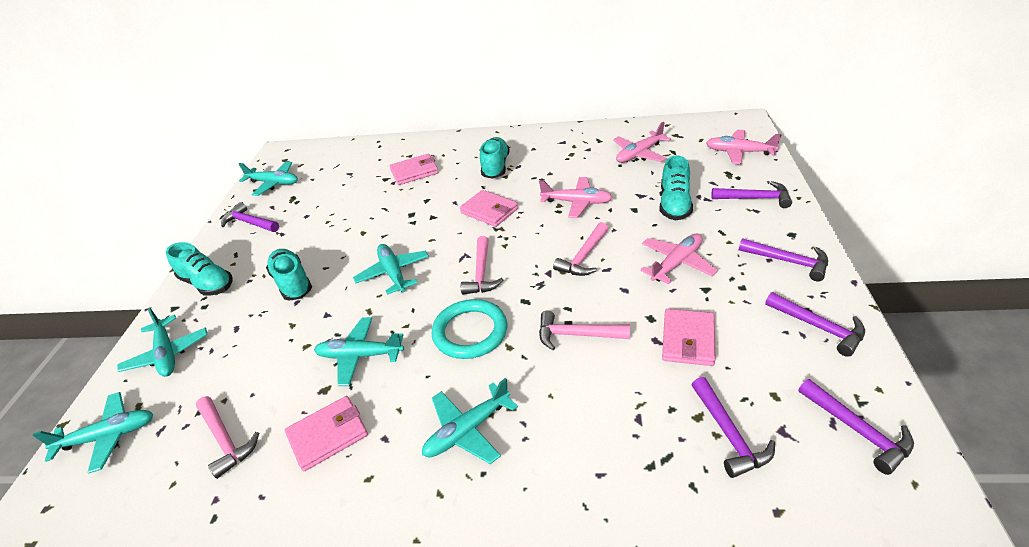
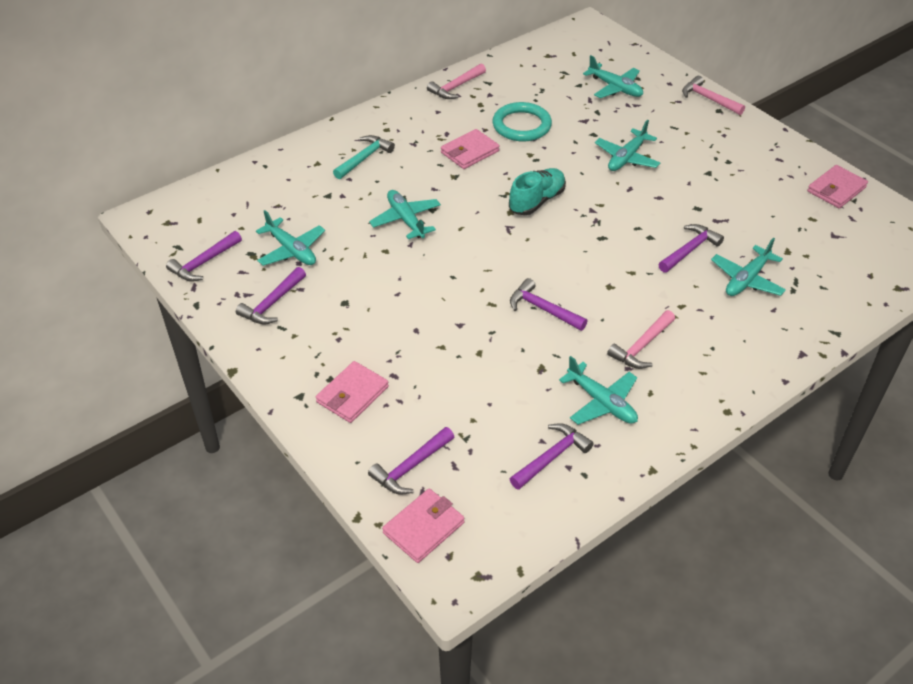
pink hammer: 4 -> 3
pink plane: 4 -> 0
turquoise hammer: 0 -> 1
turquoise shoe: 4 -> 1

